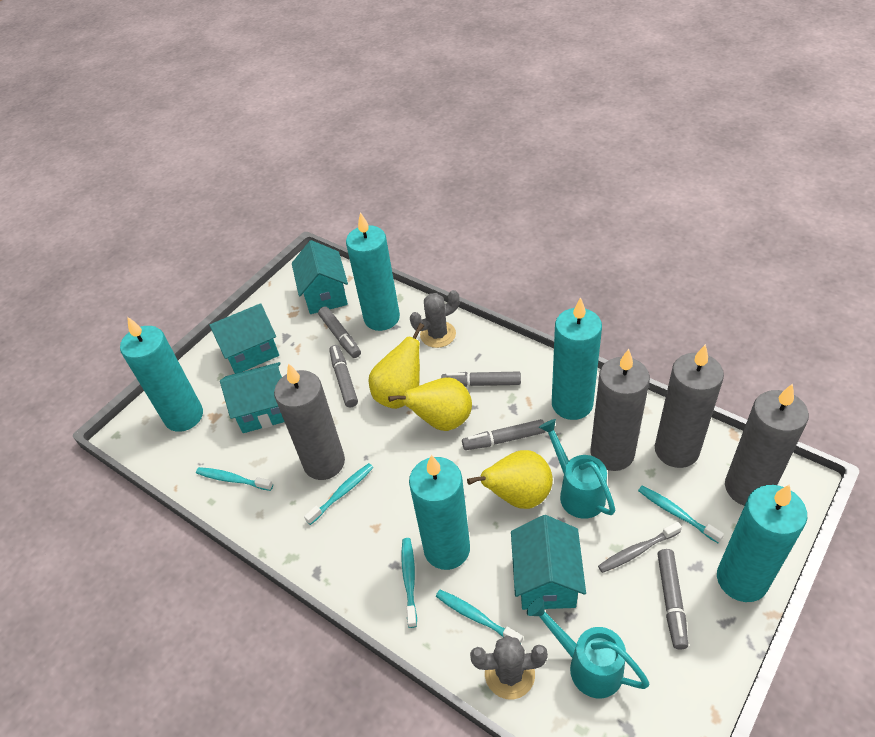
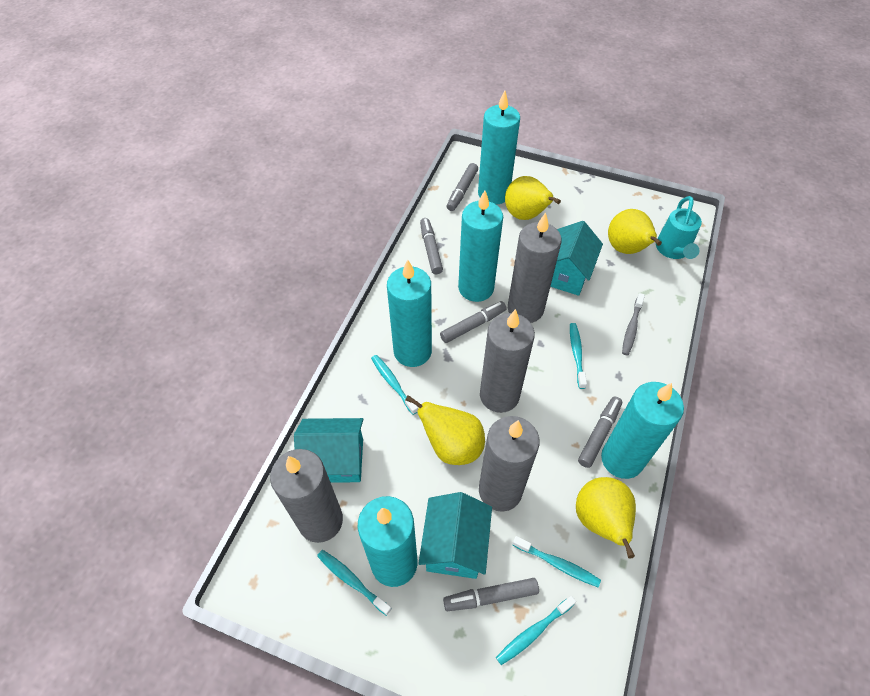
grey cactus: 2 -> 0
turquoise house: 4 -> 3
turquoise watering can: 2 -> 1
yellow pear: 3 -> 4

